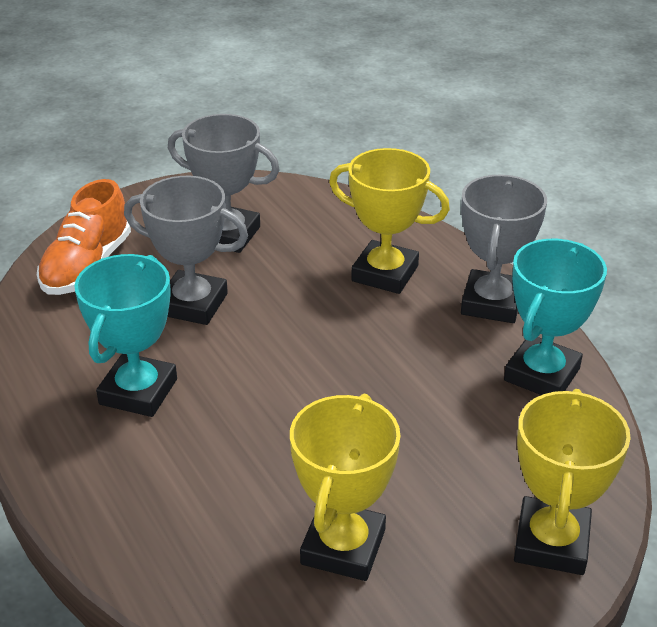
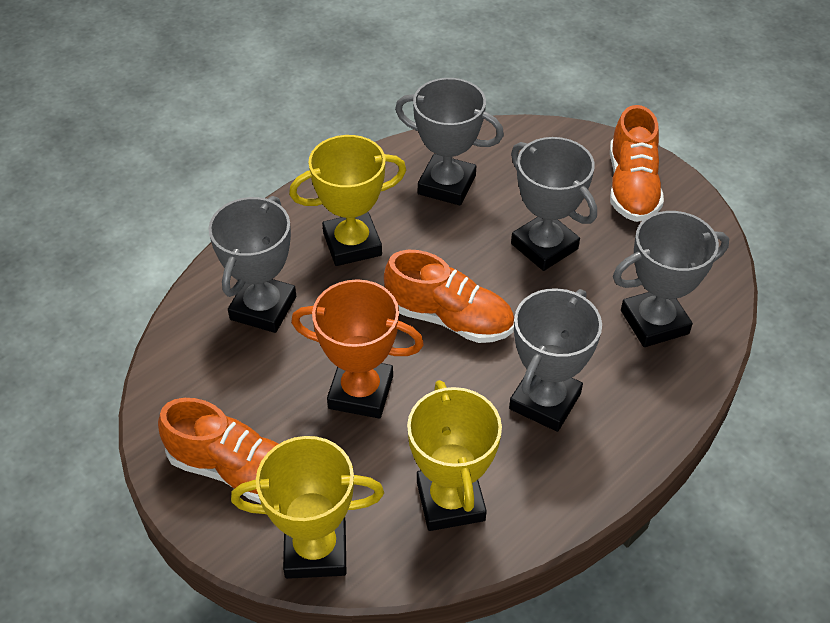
grey trophy: 3 -> 5
orange shoe: 1 -> 3
orange trophy: 0 -> 1
turquoise trophy: 2 -> 0

